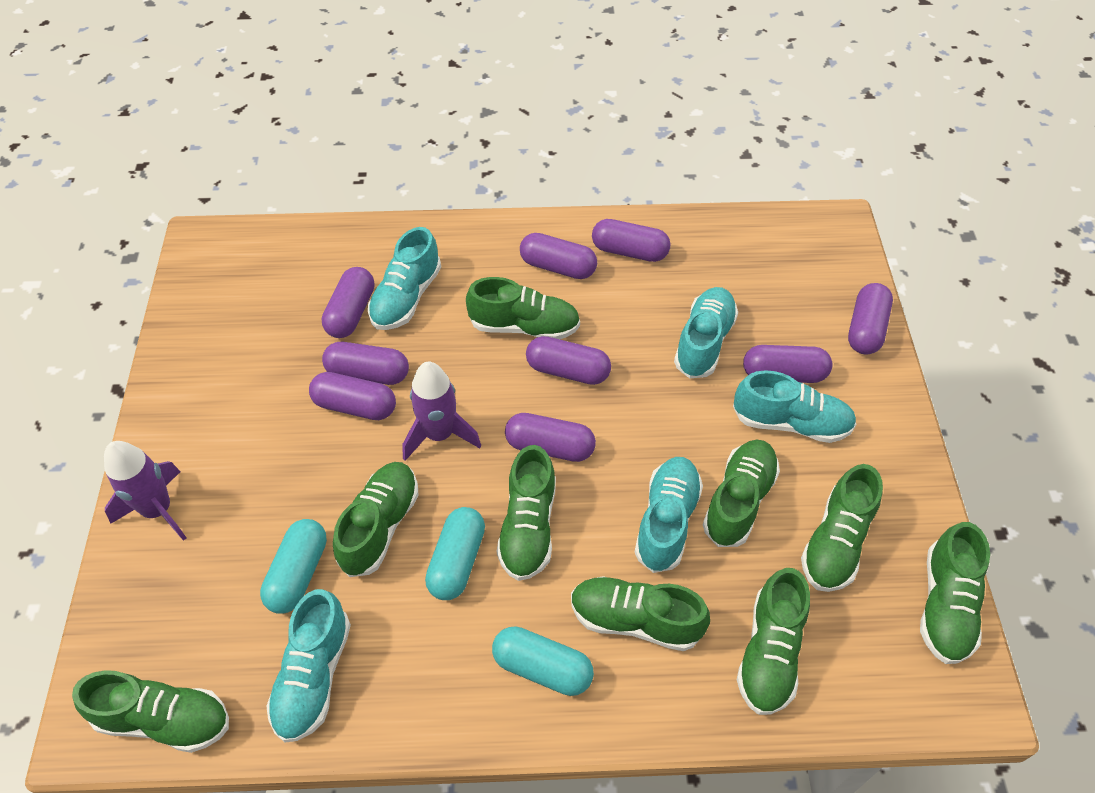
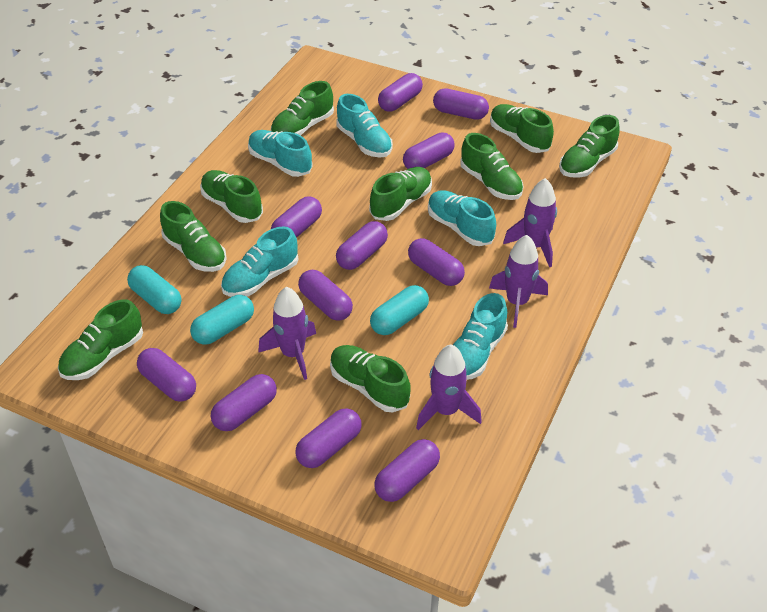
purple capsule: 9 -> 11
purple rocket: 2 -> 4

